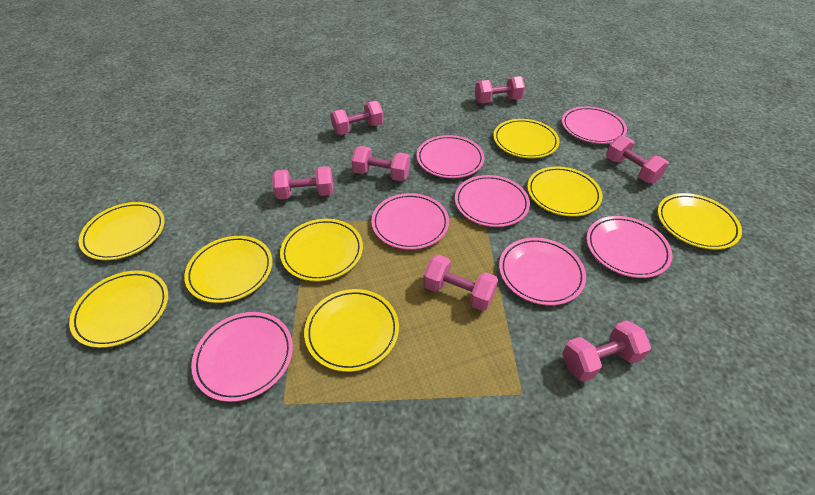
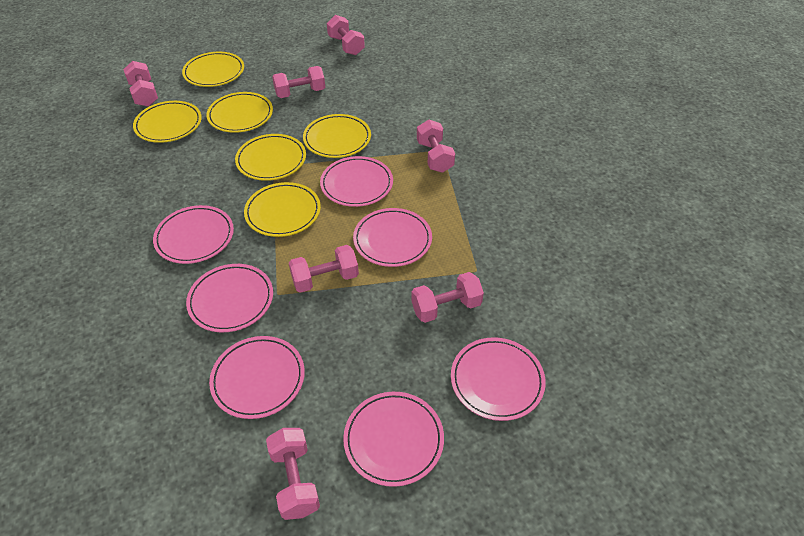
yellow plate: 8 -> 6

